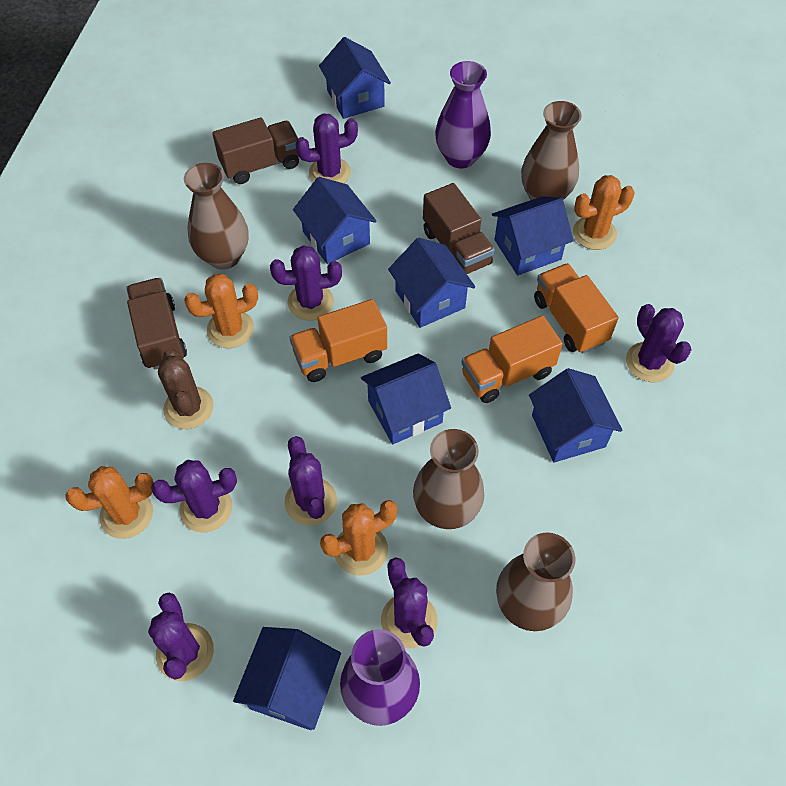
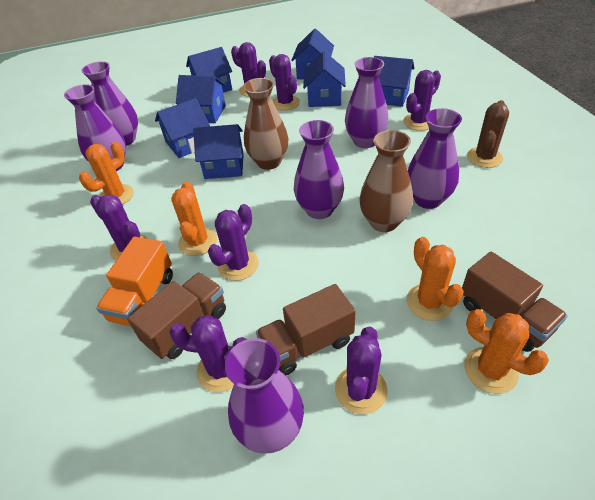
brown vase: 4 -> 2
orange truck: 3 -> 1
purple vase: 2 -> 6

